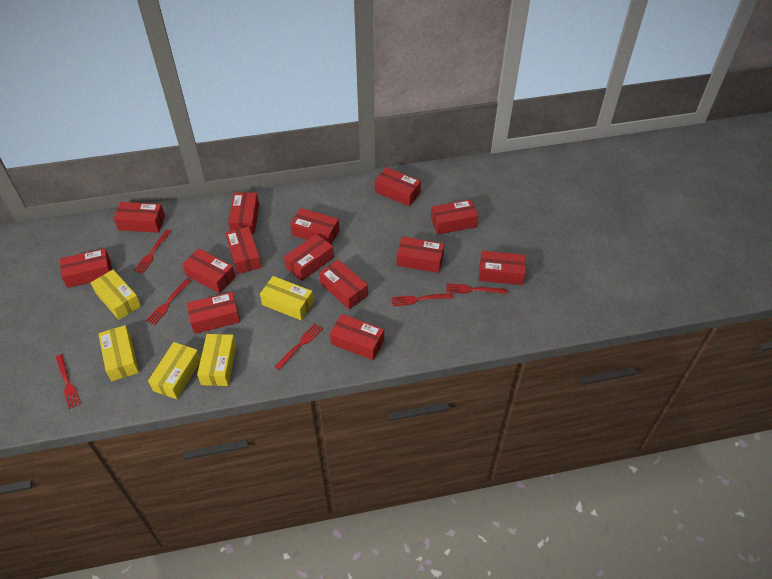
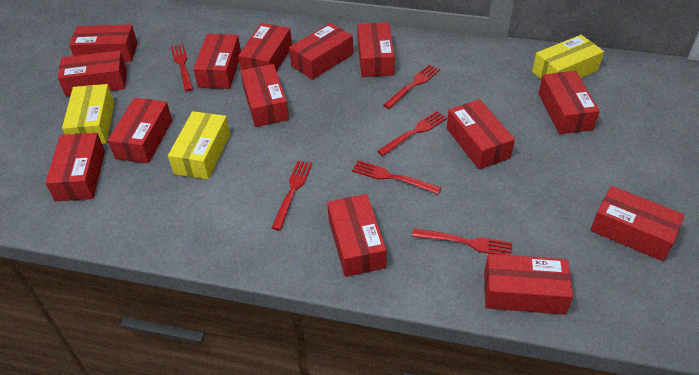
yellow box: 5 -> 3

